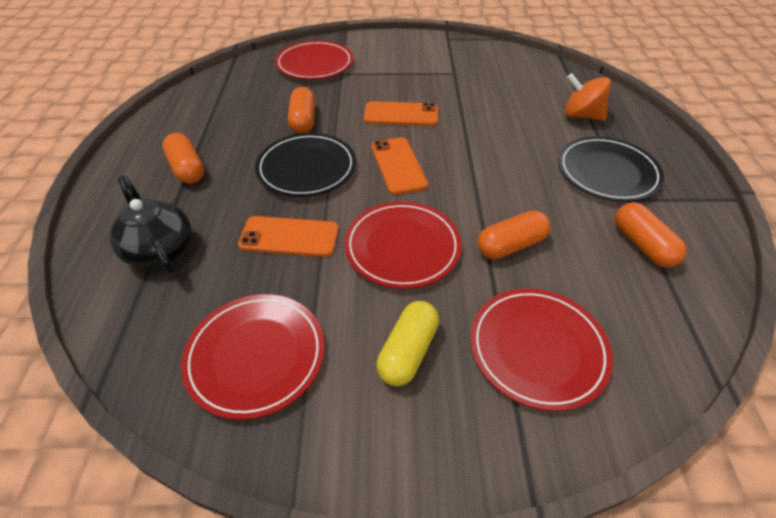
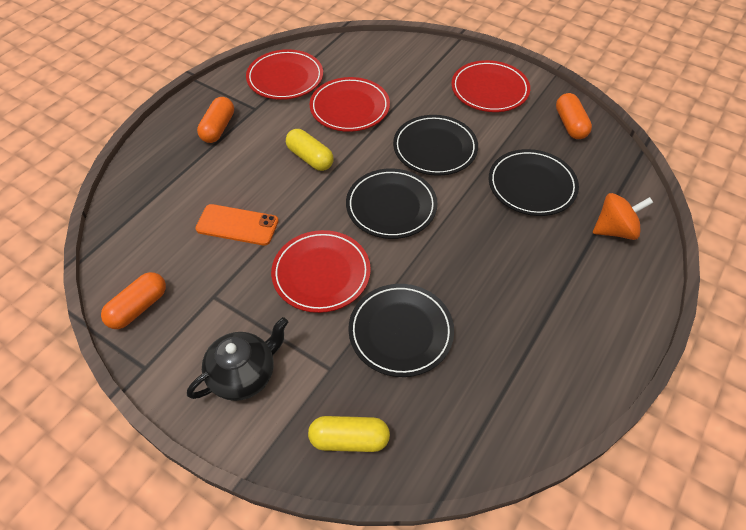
black plate: 2 -> 4
orange capsule: 4 -> 3
orange phone: 3 -> 1
yellow capsule: 1 -> 2

